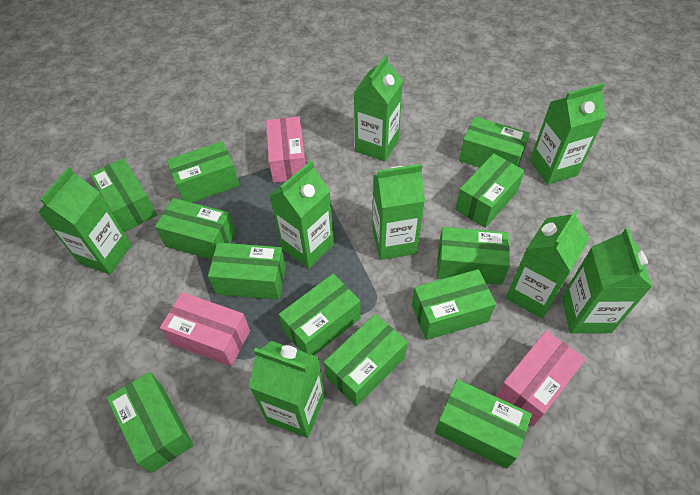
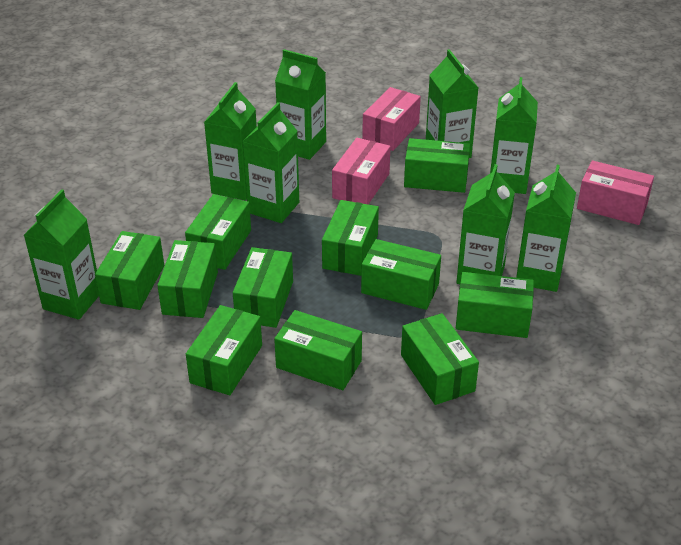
green box: 12 -> 11

